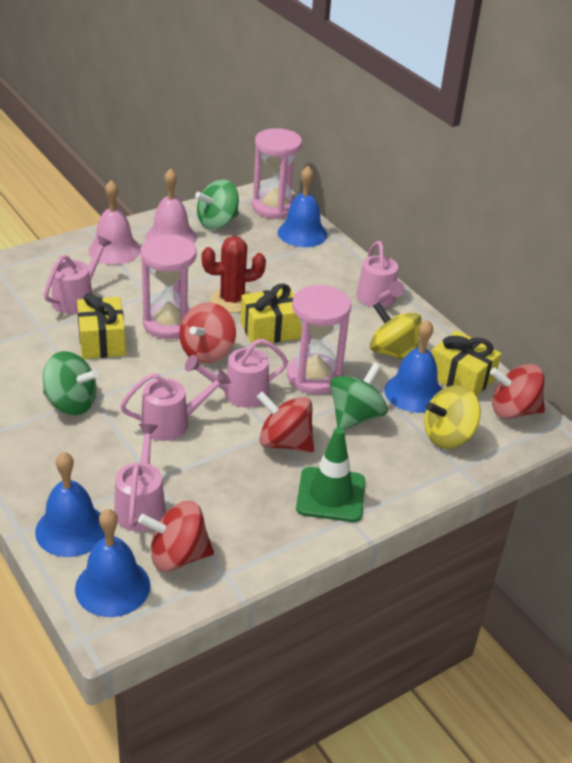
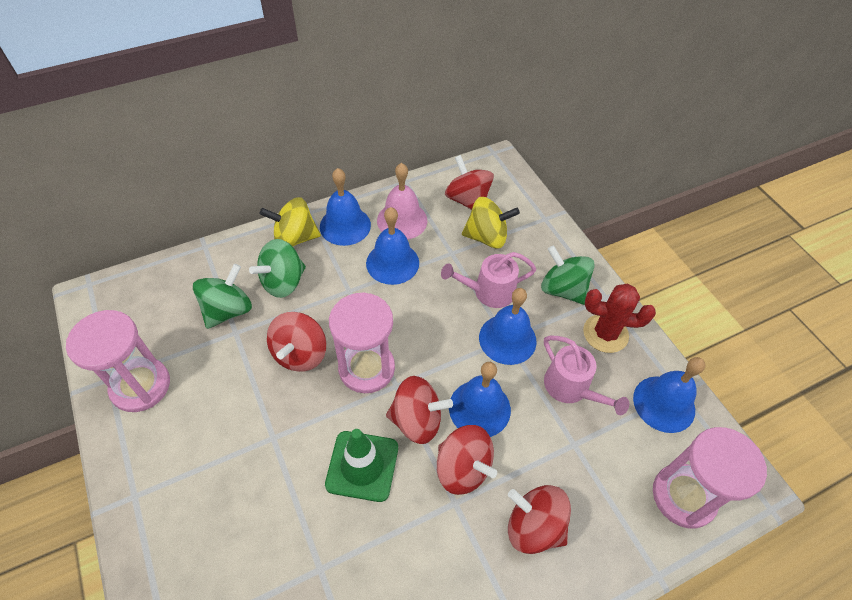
blue bell: 4 -> 5
pink bell: 2 -> 1
pink watering can: 5 -> 2
red spinning top: 4 -> 5
yellow gift: 3 -> 0

